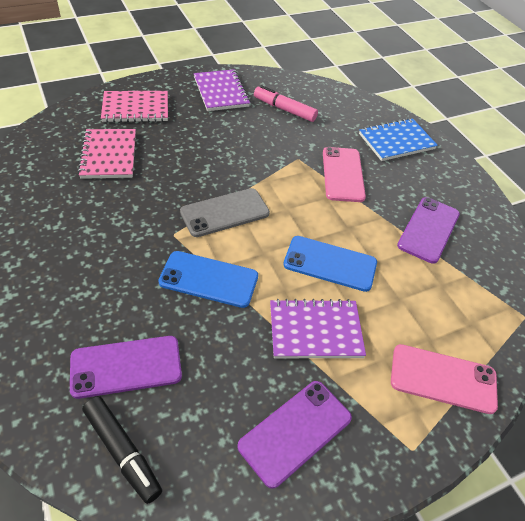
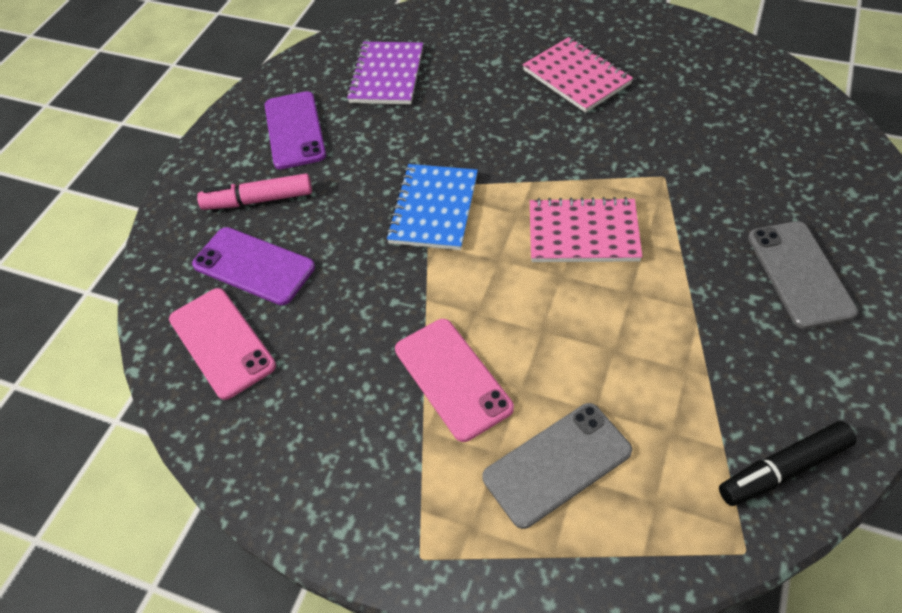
blue phone: 2 -> 0
grey phone: 1 -> 2
purple notebook: 2 -> 1
purple phone: 3 -> 2

